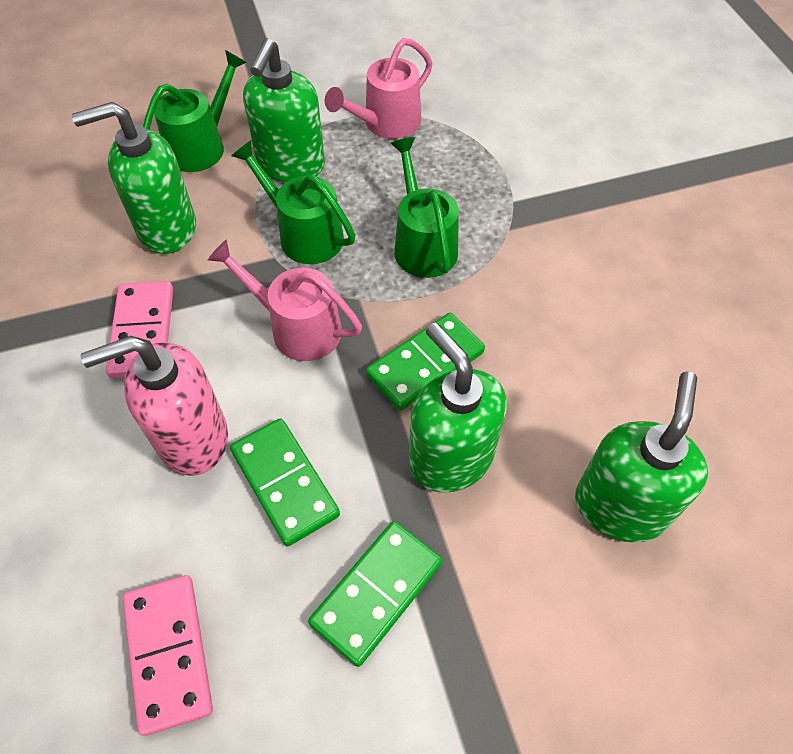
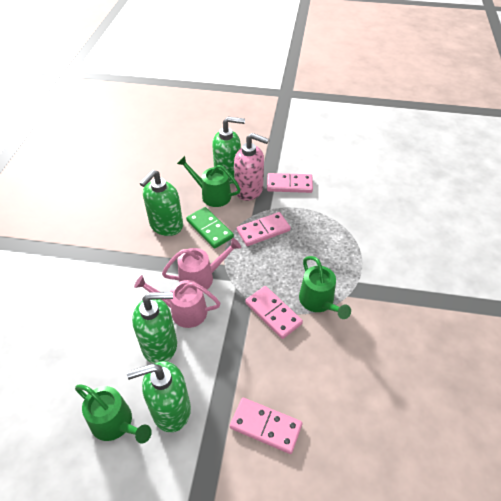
green domino: 3 -> 1
pink domino: 2 -> 4

